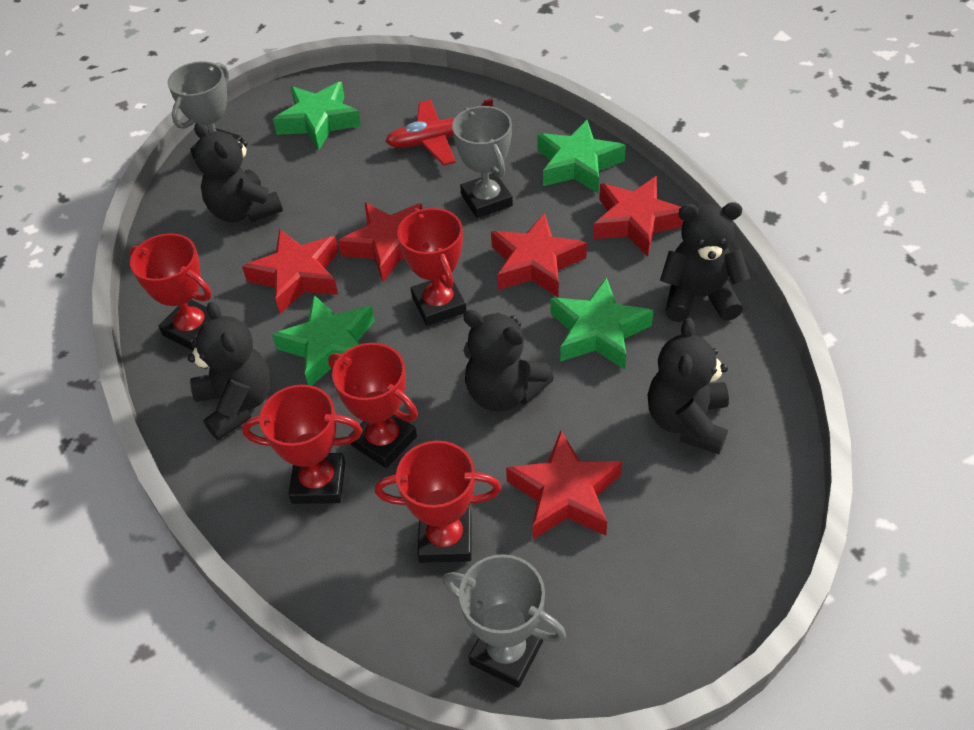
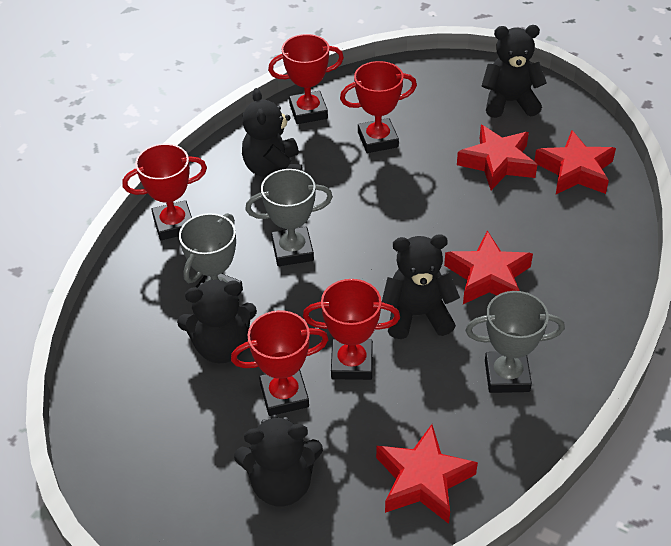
green star: 4 -> 0
red plane: 1 -> 0
red star: 5 -> 4

